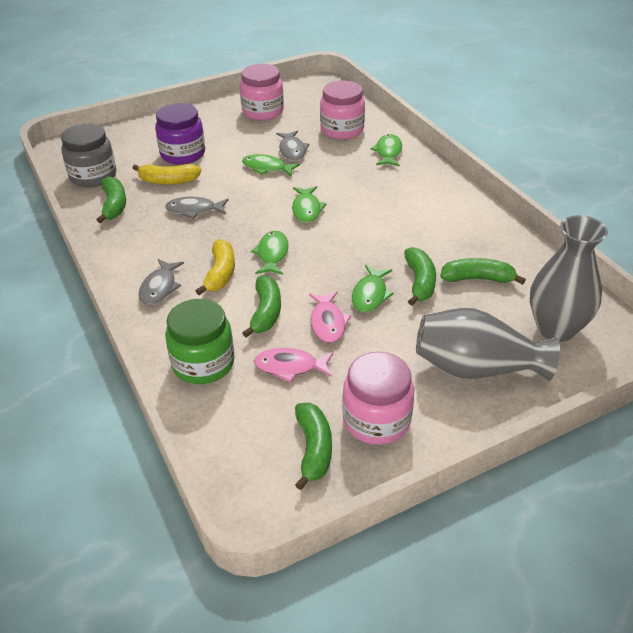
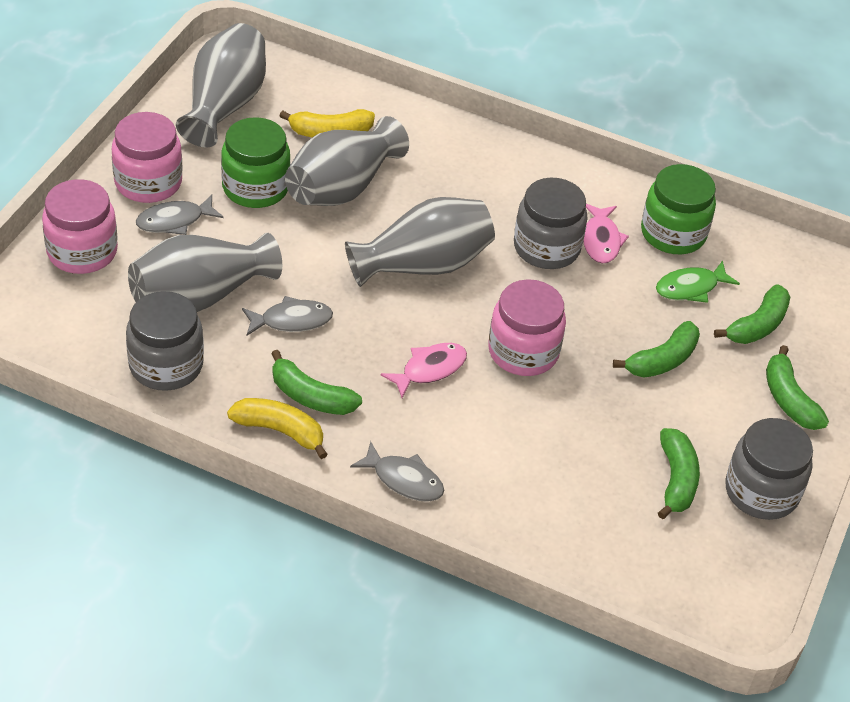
green fish: 5 -> 1
green jar: 1 -> 2
grey jar: 1 -> 3
grey vase: 2 -> 4
purple jar: 1 -> 0

